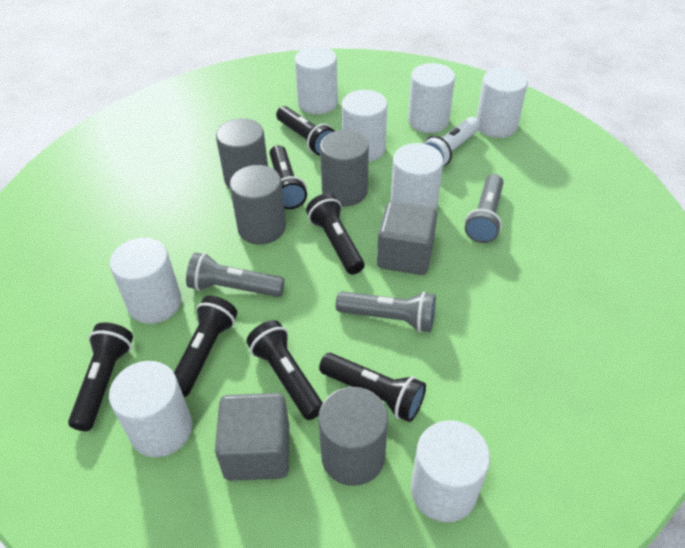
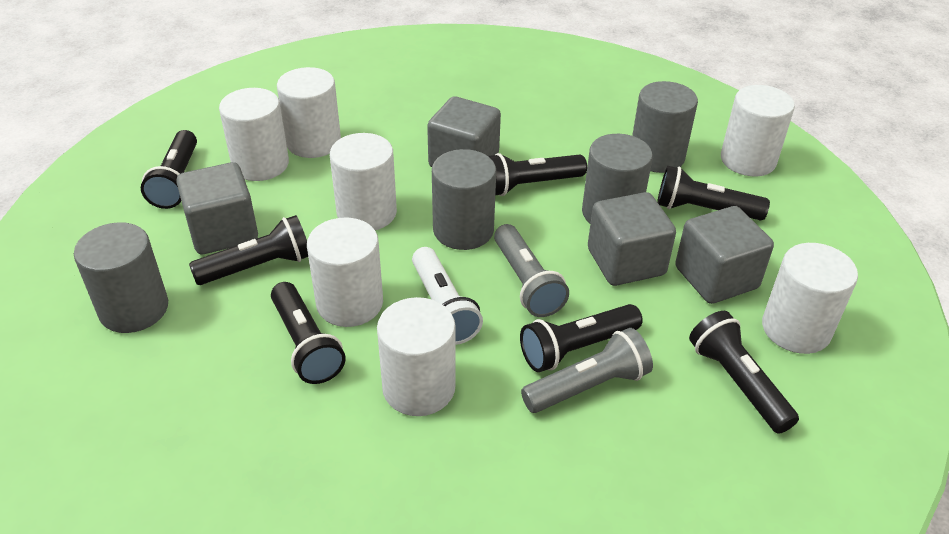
grey cube: 2 -> 4
grey flashlight: 3 -> 2
white cylinder: 8 -> 7

